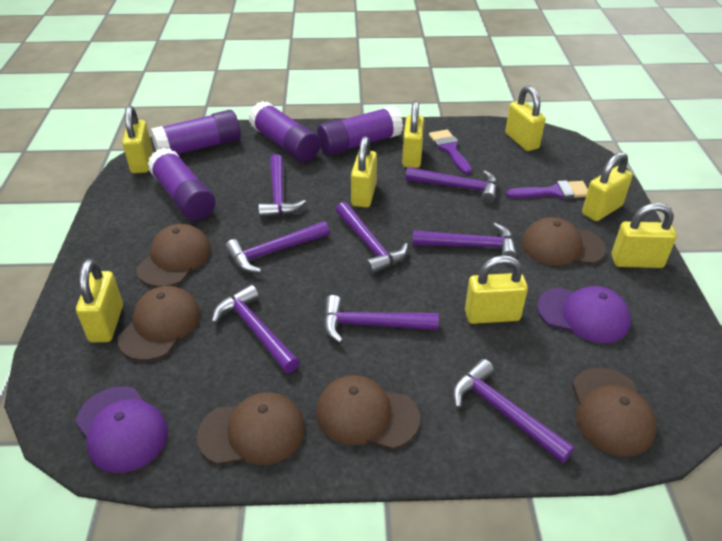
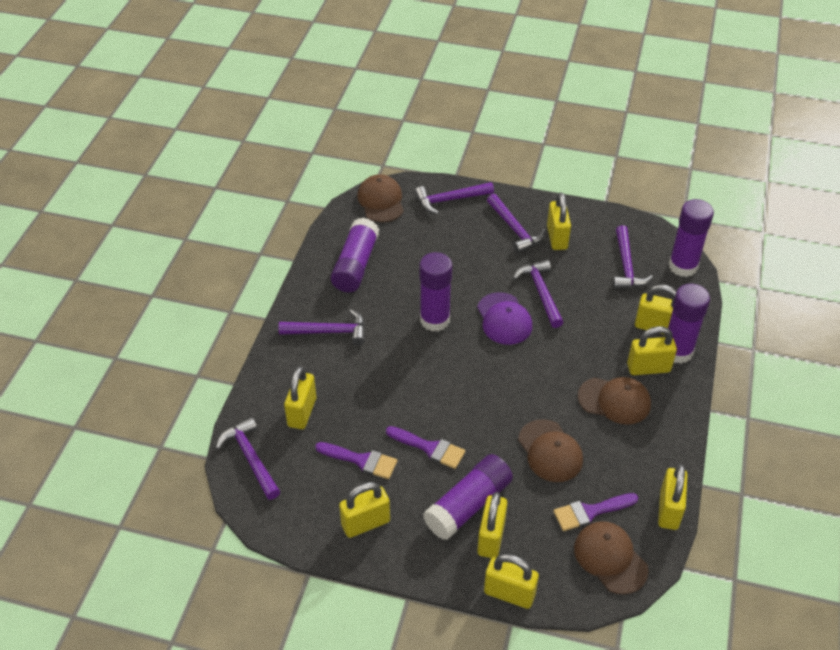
brown cap: 6 -> 4
purple brush: 2 -> 3
purple cap: 2 -> 1
purple glue stick: 4 -> 5
purple hammer: 8 -> 6

